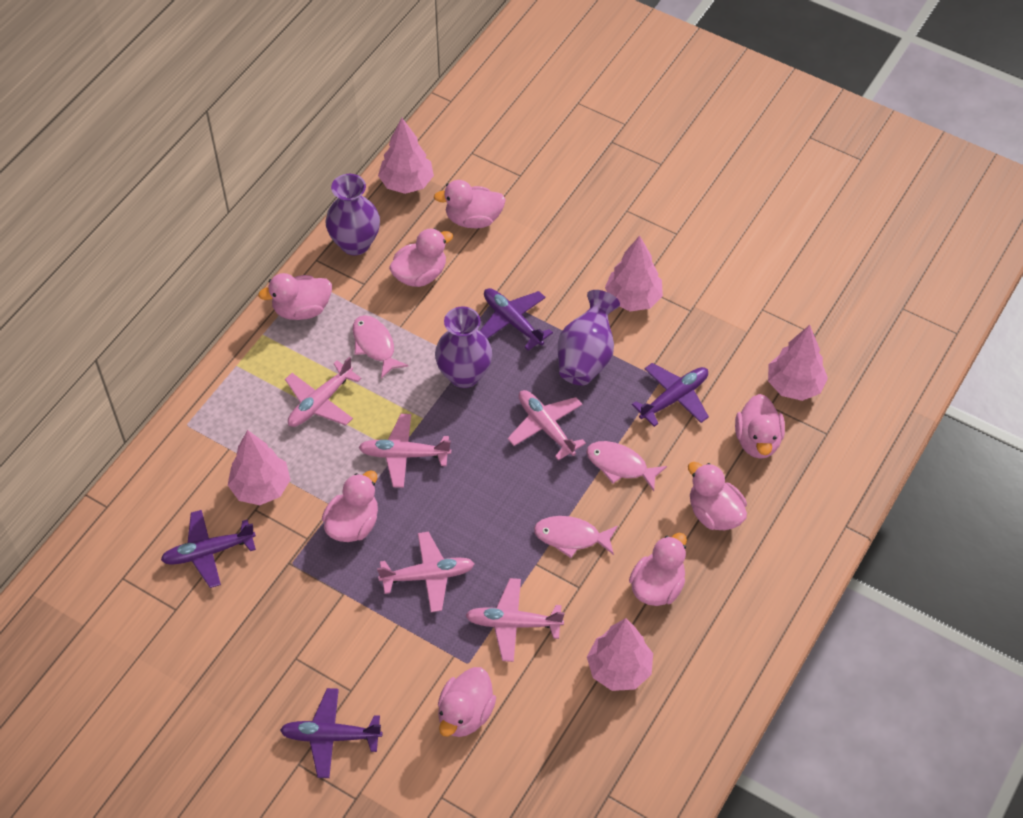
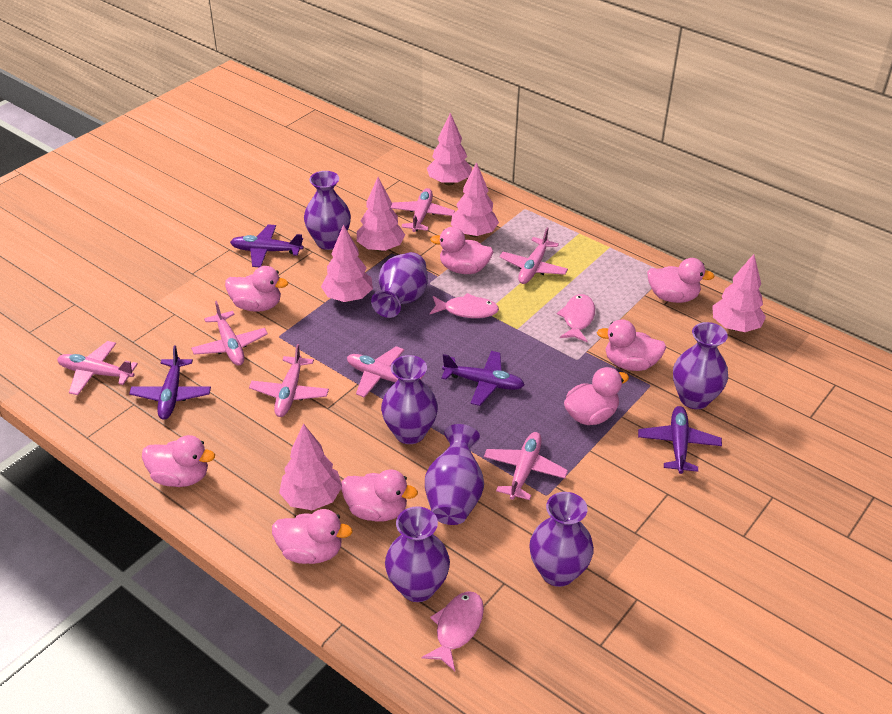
pink plane: 5 -> 7
pink tree: 5 -> 6
purple vase: 3 -> 7

